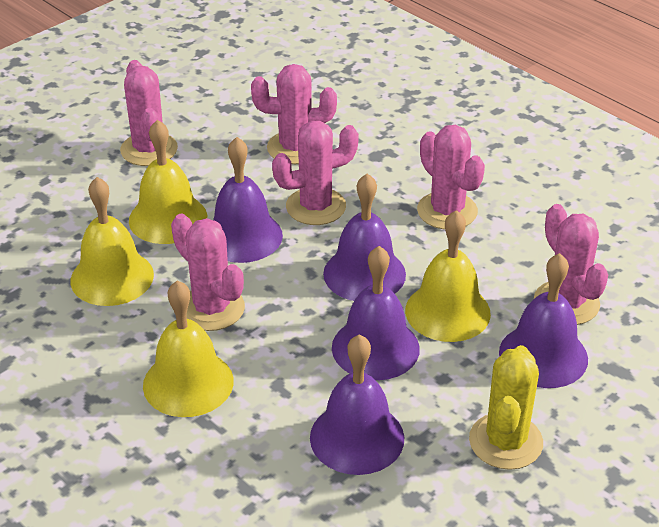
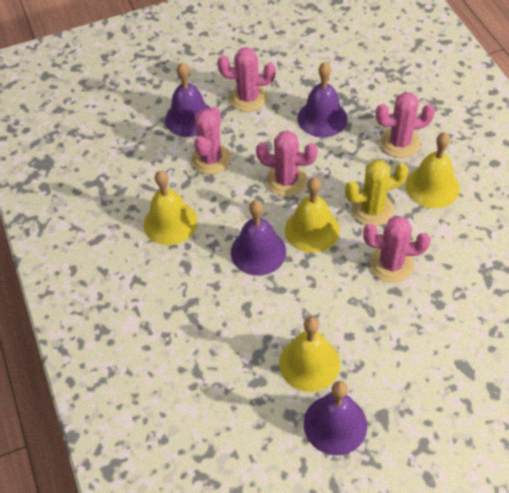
pink cactus: 6 -> 5
purple bell: 5 -> 4

